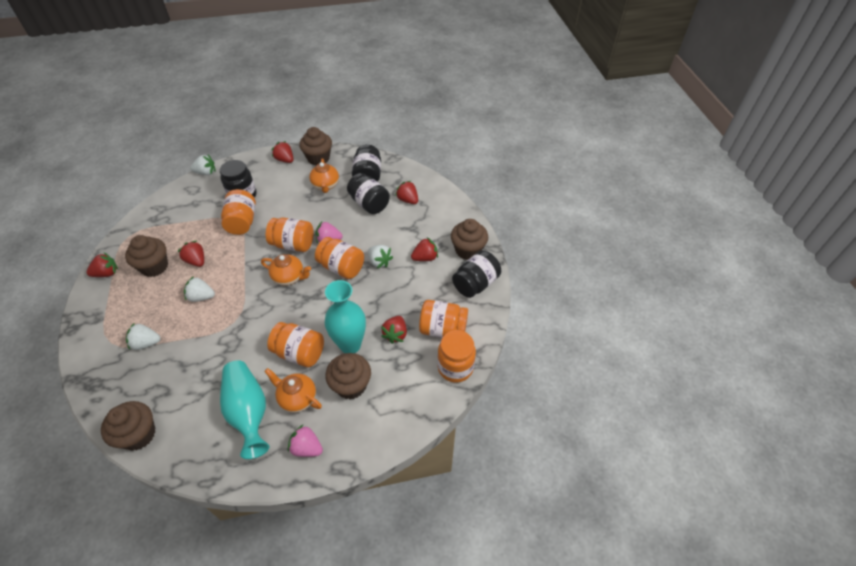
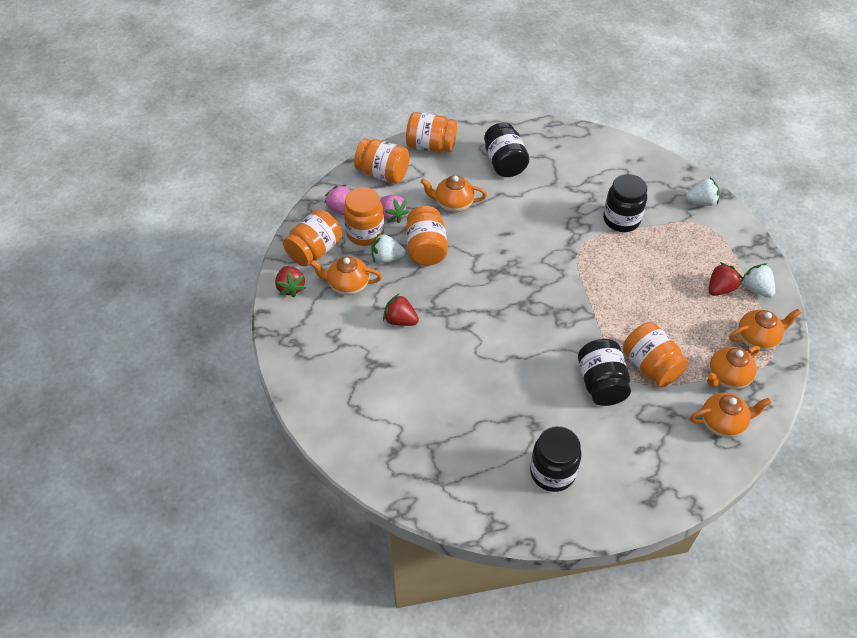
brown cupcake: 5 -> 0
orange teapot: 3 -> 5
red strawberry: 6 -> 3
turquoise vase: 2 -> 0
white strawberry: 4 -> 3

